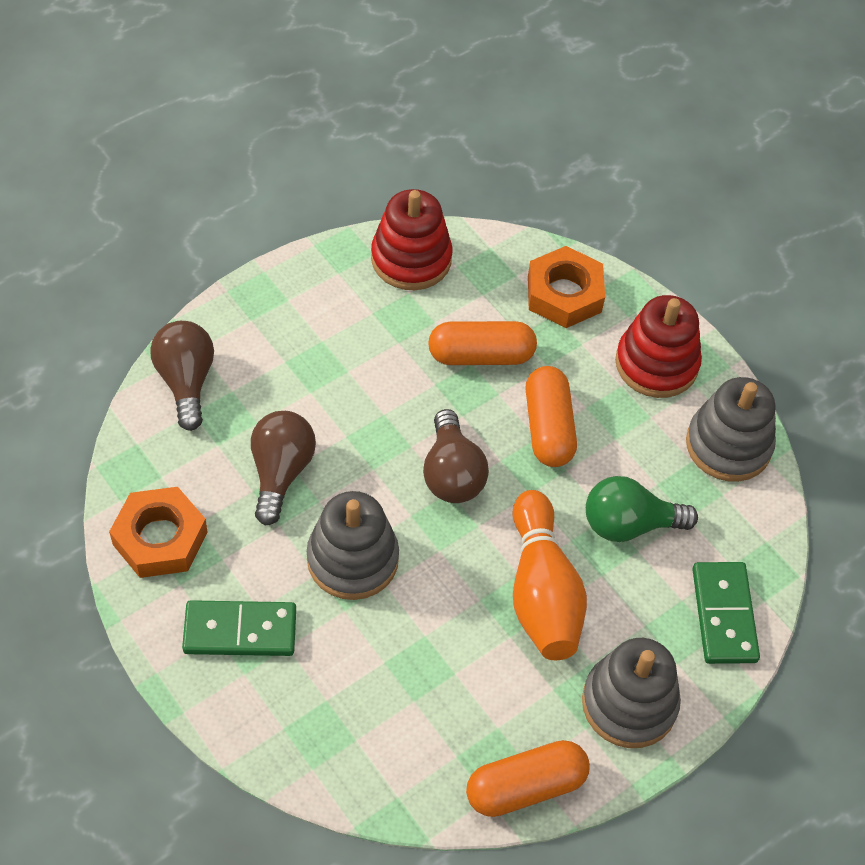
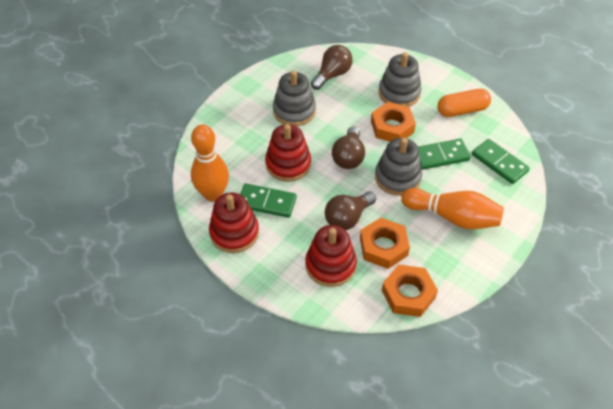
green domino: 2 -> 3
green light bulb: 1 -> 0
orange bowling pin: 1 -> 2
orange capsule: 3 -> 1
orange nut: 2 -> 3
red stacking toy: 2 -> 3

